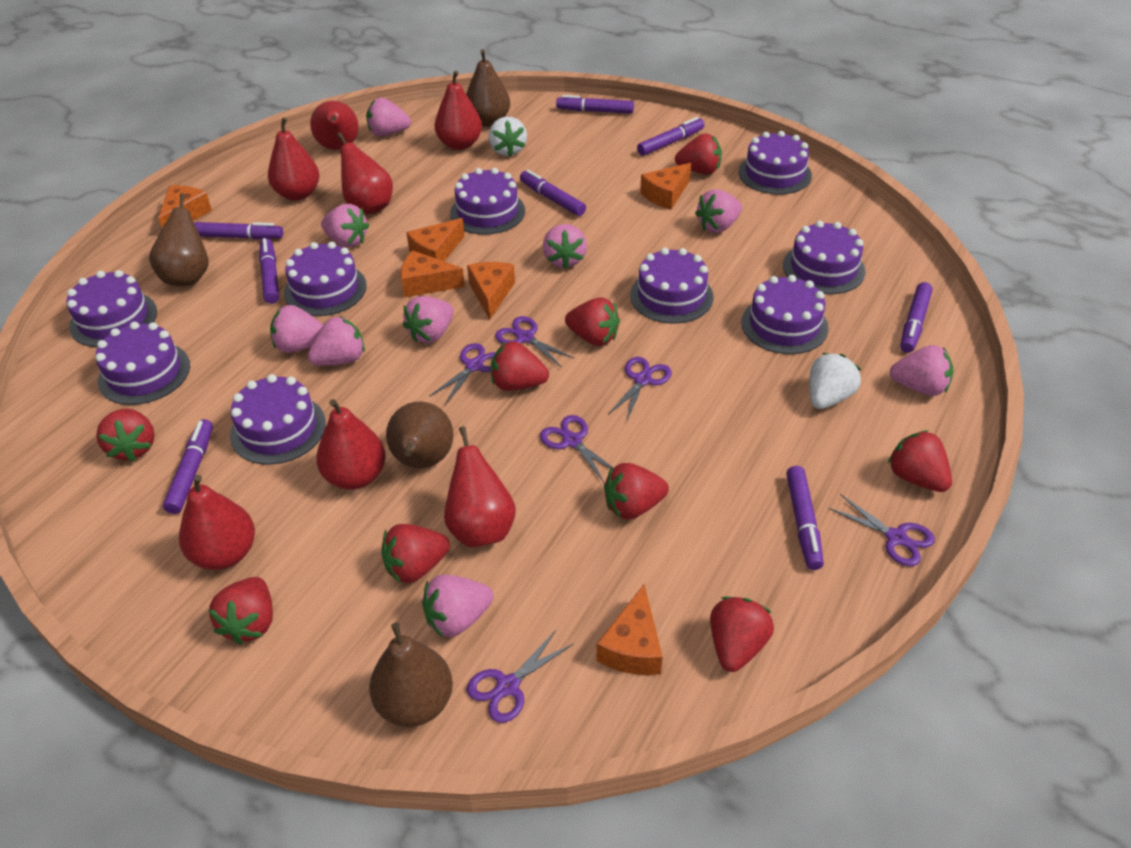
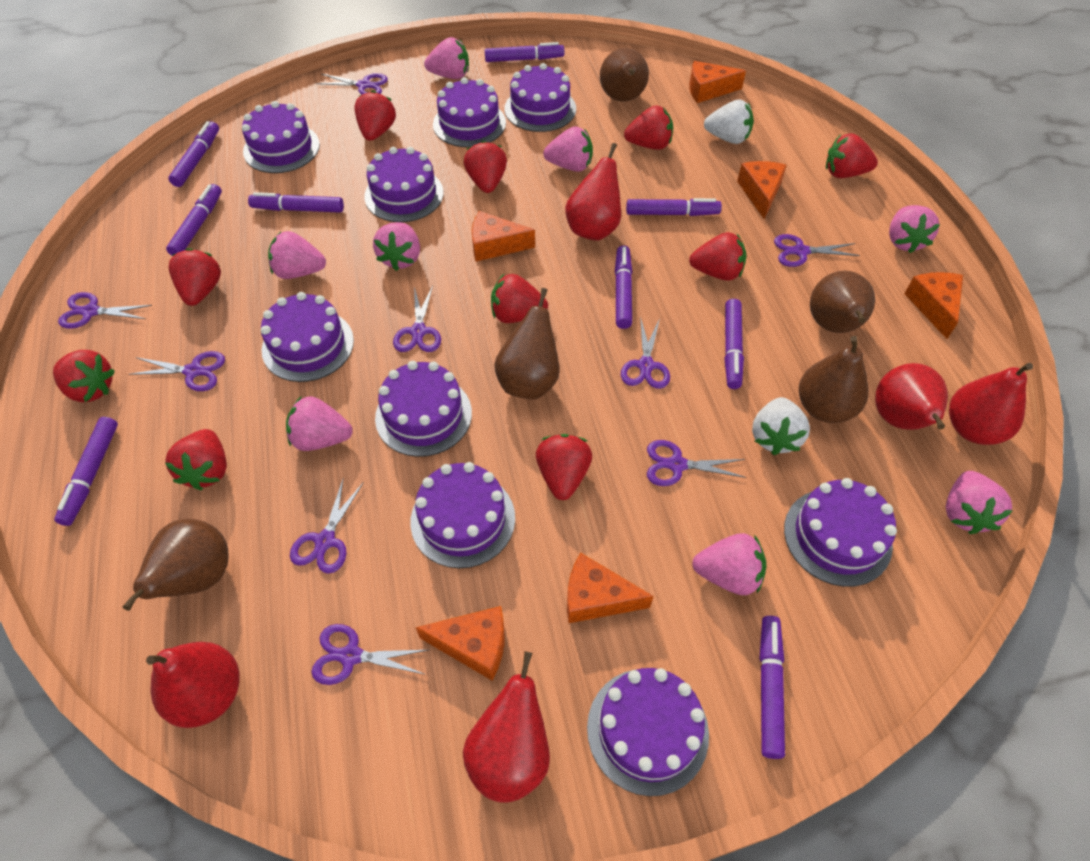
brown pear: 4 -> 5
pink strawberry: 9 -> 8
purple marker: 8 -> 9
purple scissors: 6 -> 9
red pear: 7 -> 5
red strawberry: 9 -> 10

